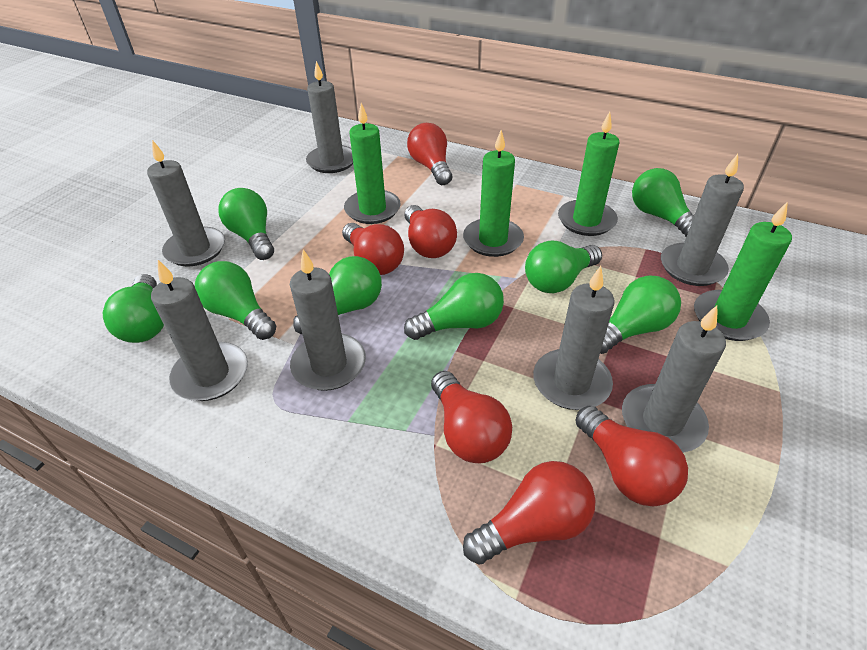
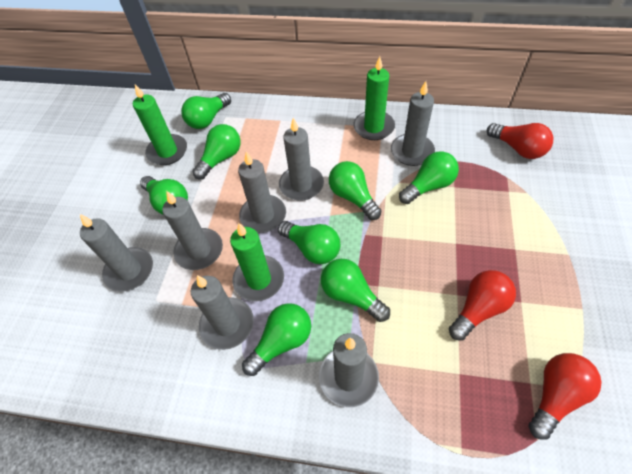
green candle: 4 -> 3
red light bulb: 6 -> 3

